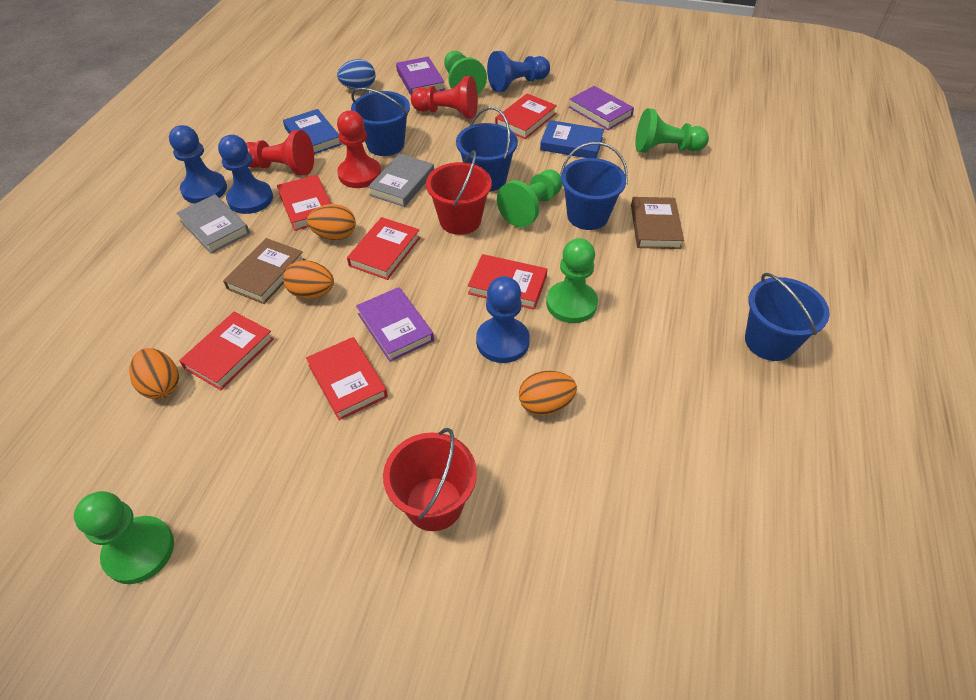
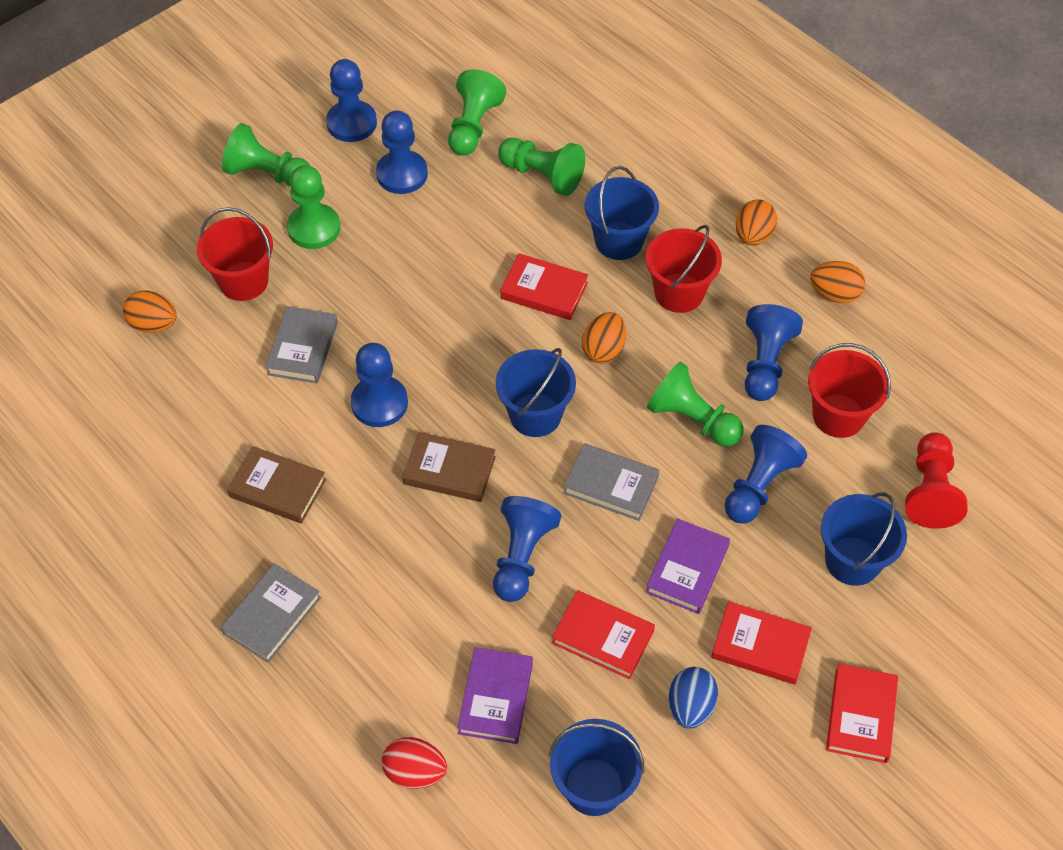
blue book: 2 -> 0
blue pawn: 4 -> 6
grey book: 2 -> 3
purple book: 3 -> 2
red book: 6 -> 4
red bucket: 2 -> 3
red egg: 0 -> 1
red pawn: 3 -> 1

